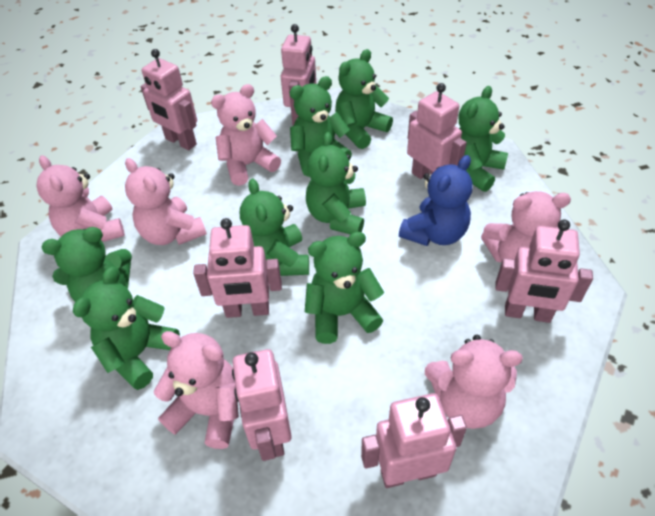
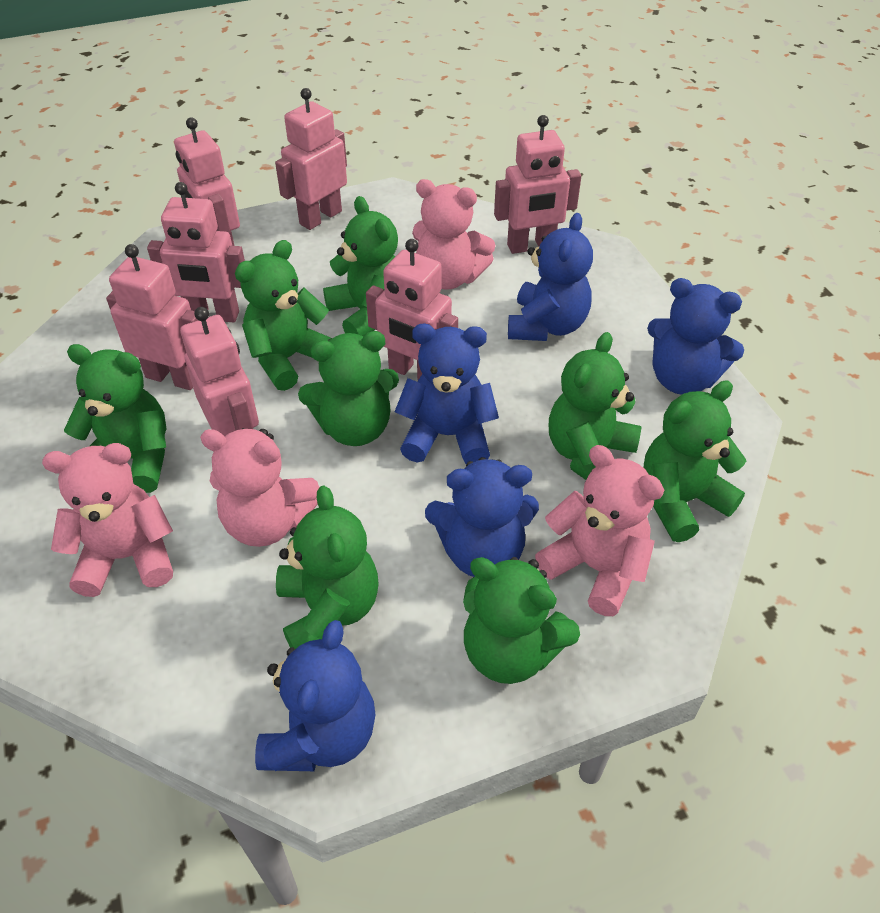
blue teddy bear: 1 -> 5
pink teddy bear: 6 -> 4

